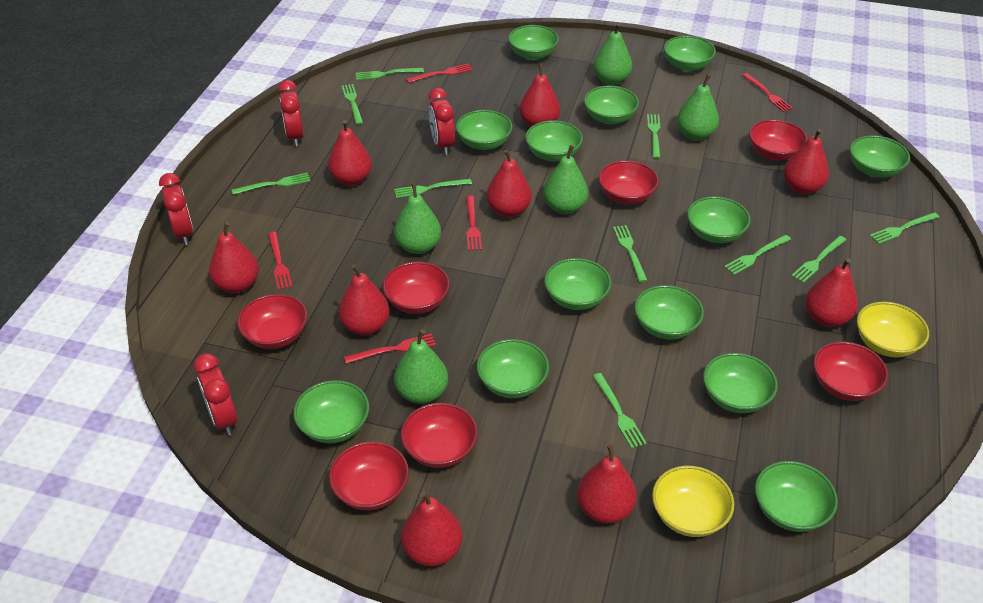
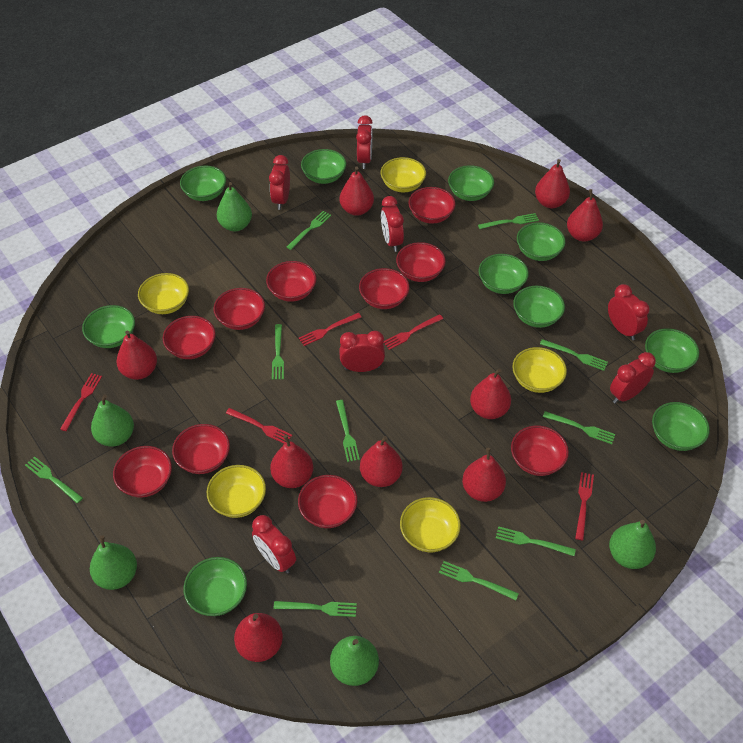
green bowl: 13 -> 10
red bowl: 7 -> 10
red clock: 4 -> 7
yellow bowl: 2 -> 5

